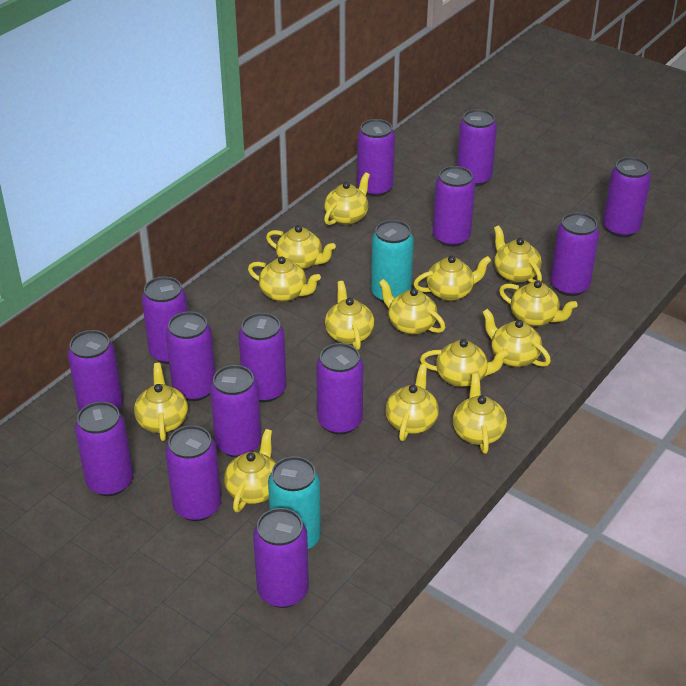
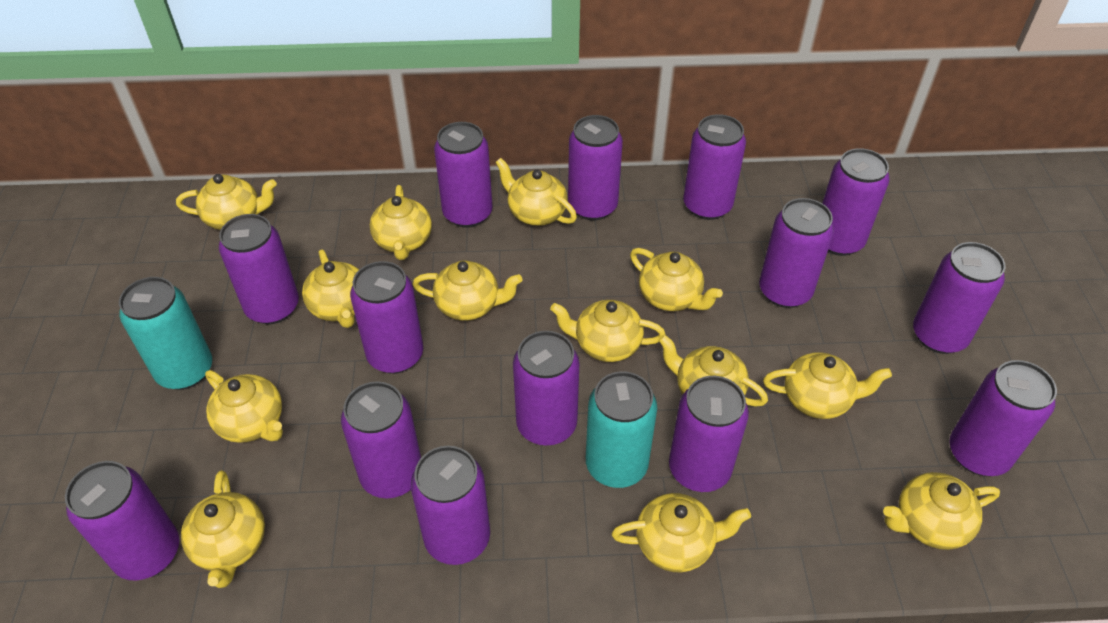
yellow teapot: 14 -> 13

